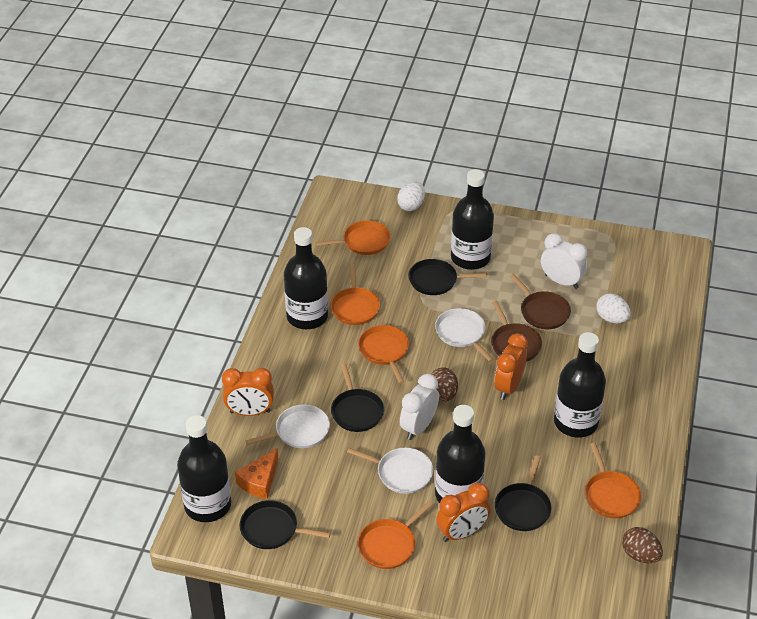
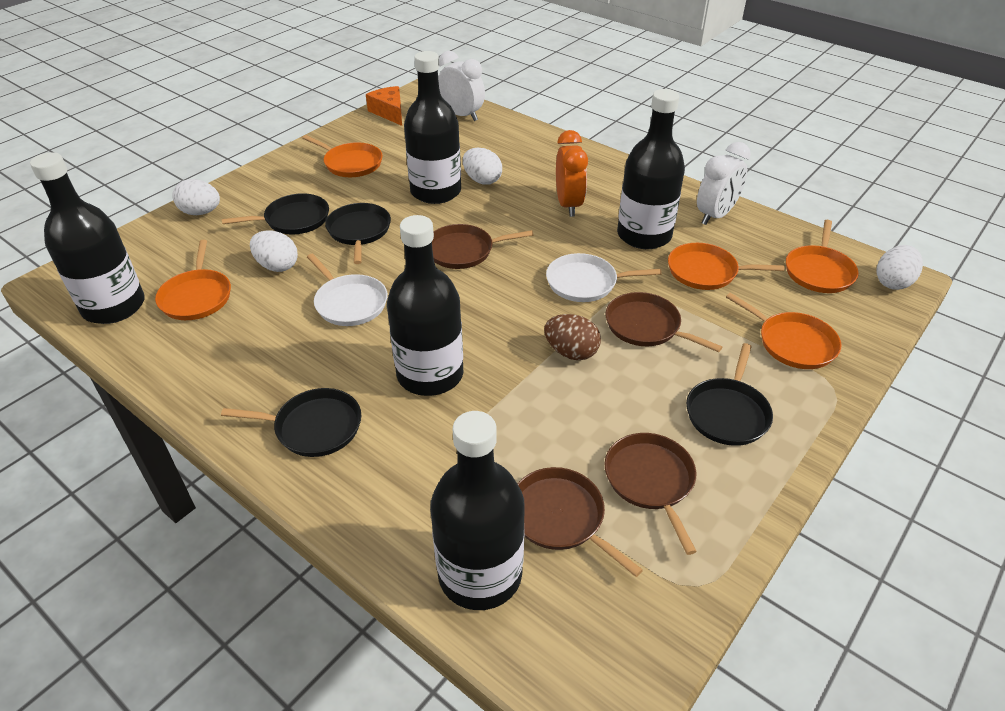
brown egg: 2 -> 1
brown pan: 2 -> 4
orange clock: 3 -> 1
white egg: 2 -> 4
white pan: 3 -> 2

